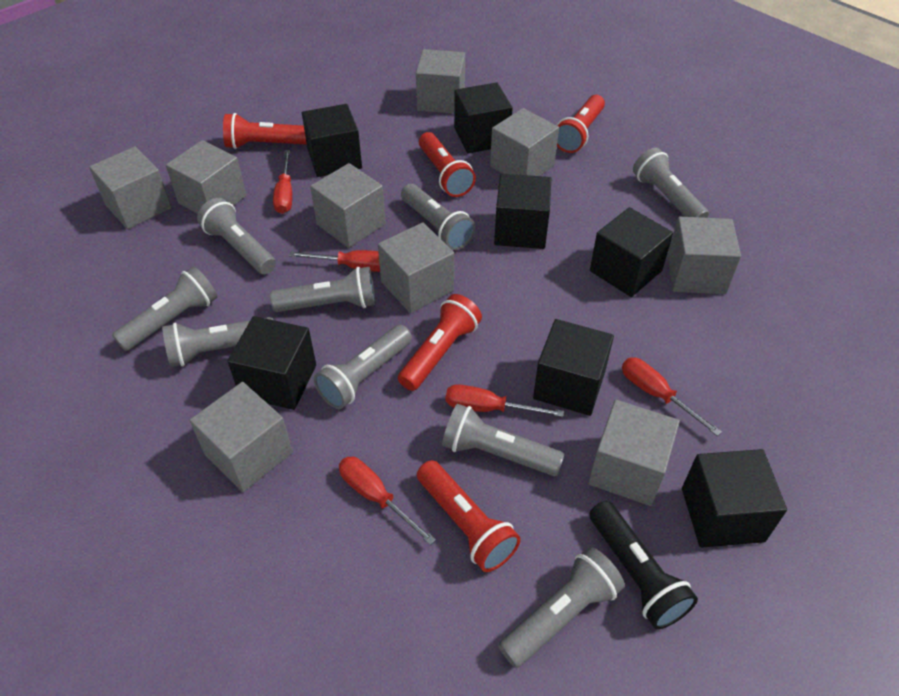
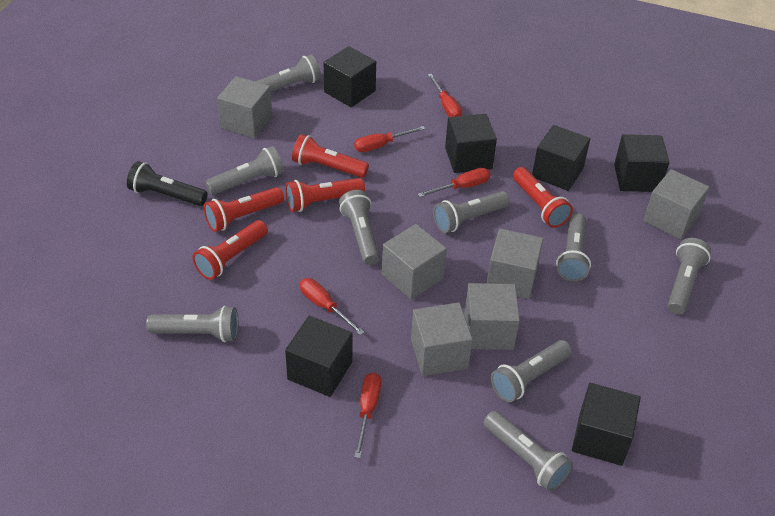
black cube: 7 -> 6
grey cube: 9 -> 6

